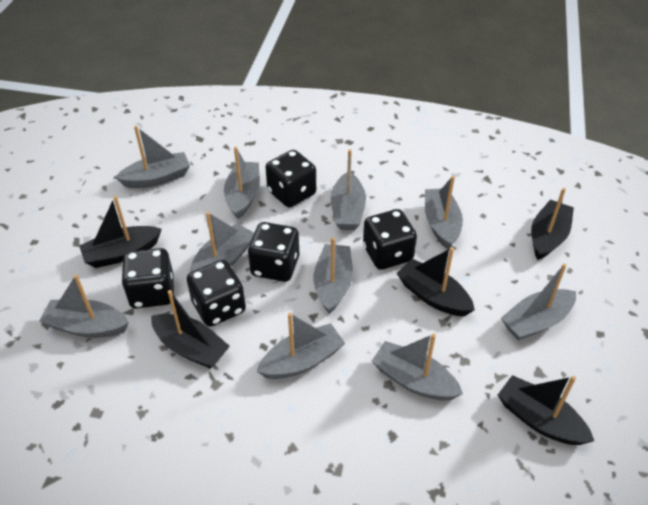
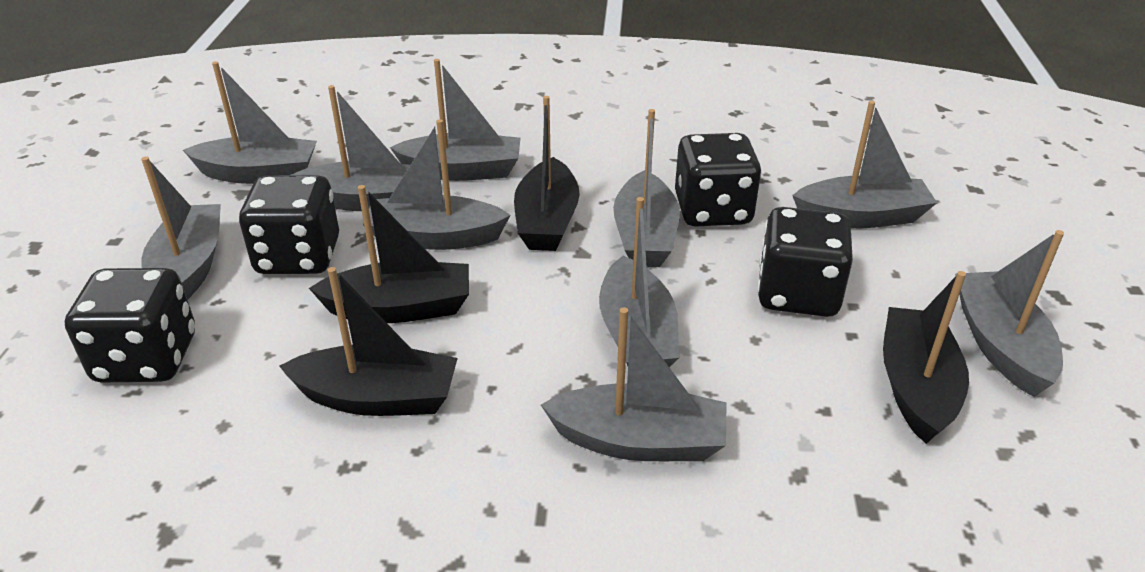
black boat: 5 -> 4
black dice: 5 -> 4

